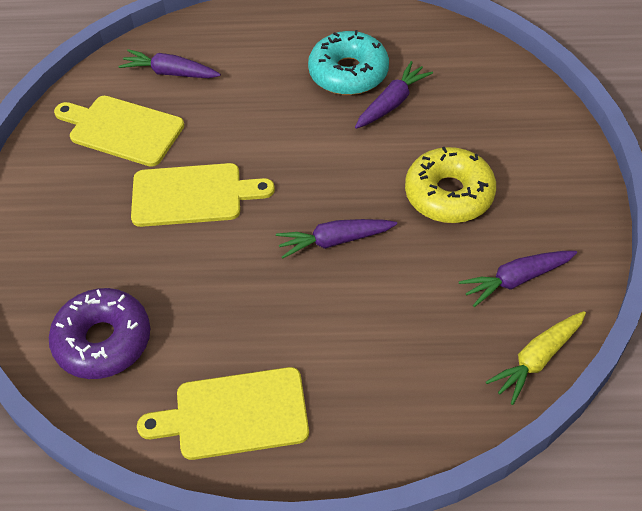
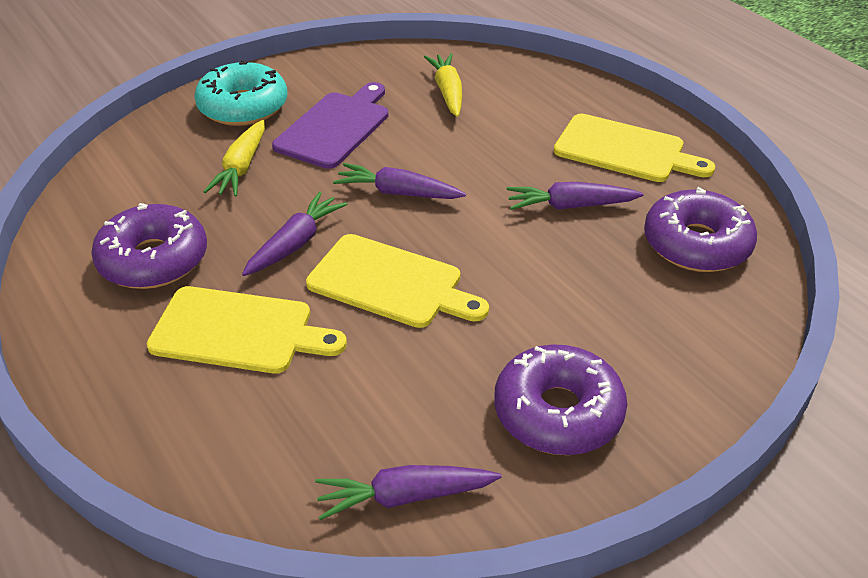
purple cutting board: 0 -> 1
purple donut: 1 -> 3
yellow carrot: 1 -> 2
yellow donut: 1 -> 0

